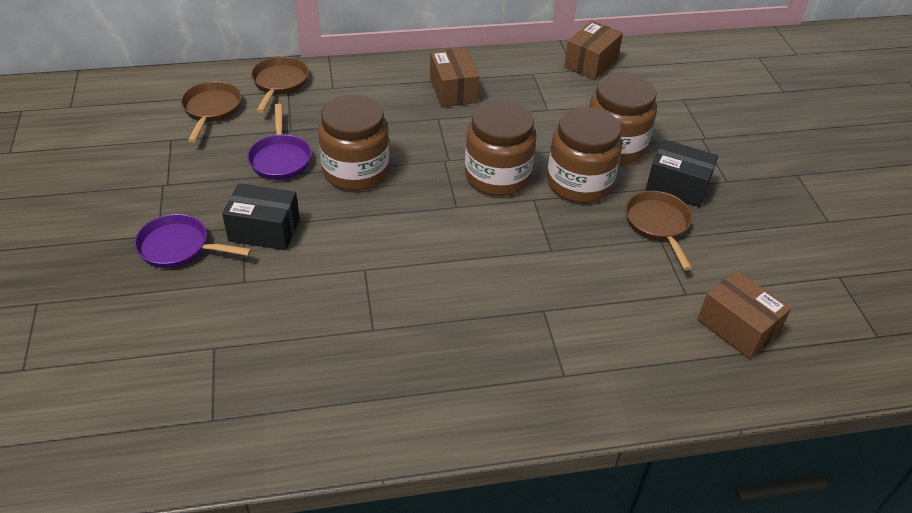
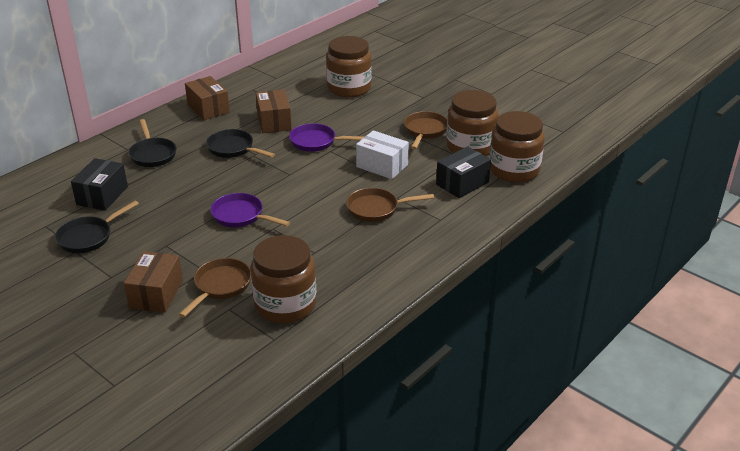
black pan: 0 -> 3
white box: 0 -> 1

